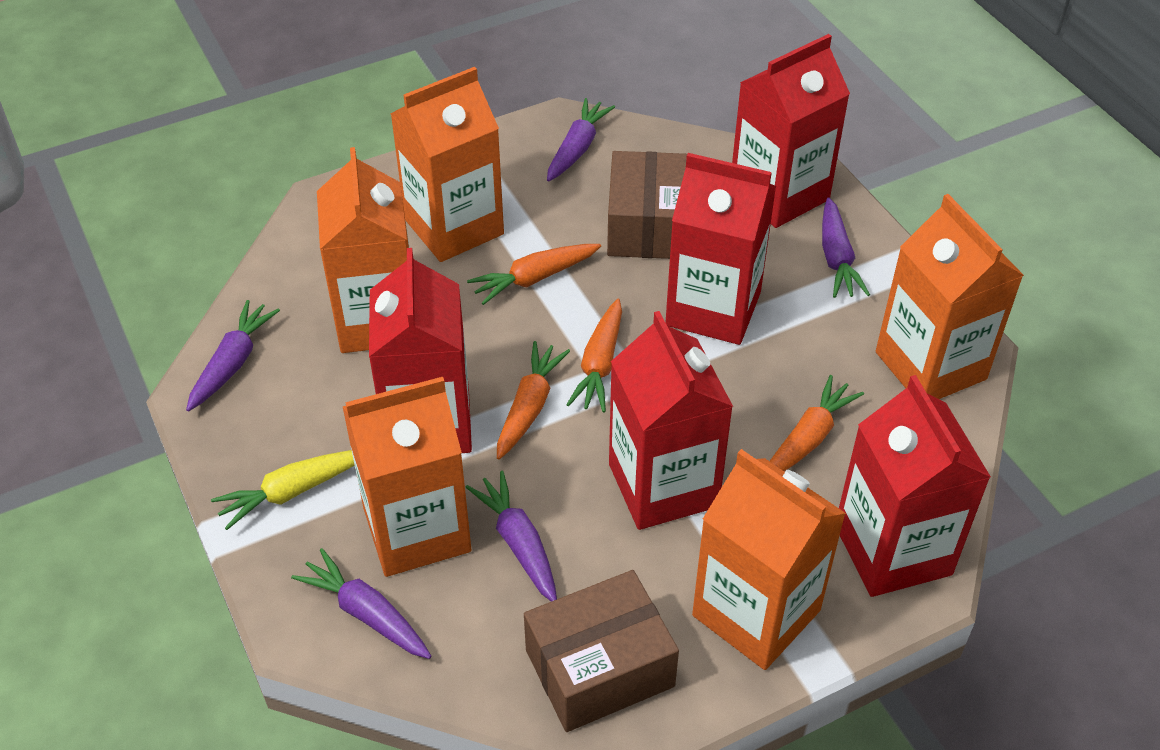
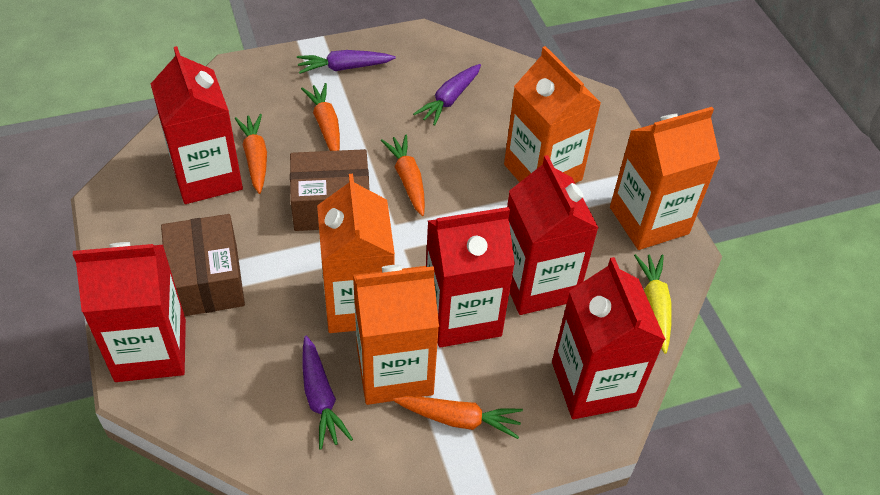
orange carton: 5 -> 4
purple carrot: 5 -> 3

